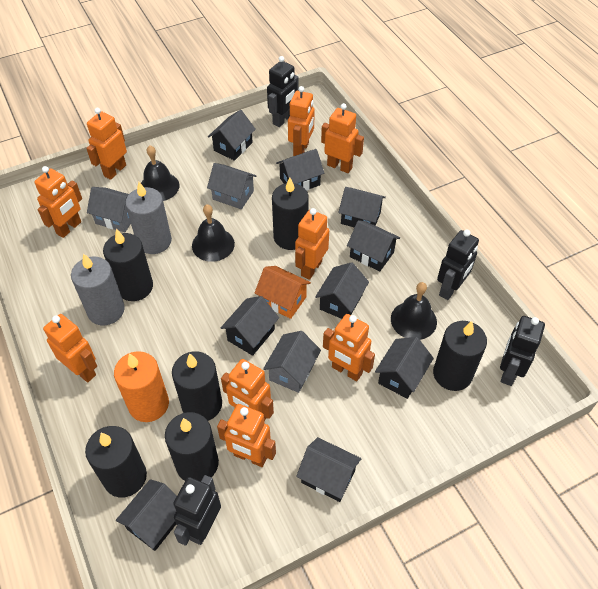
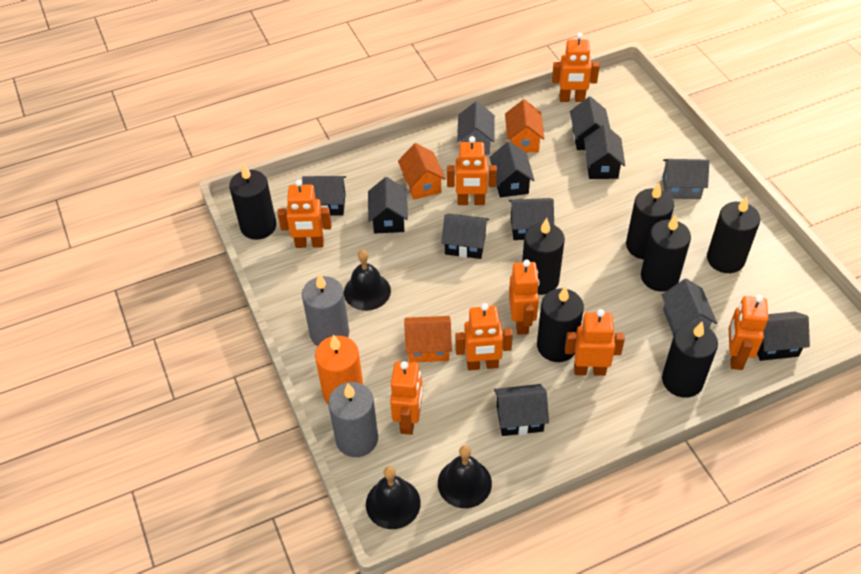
black candle: 6 -> 7
black robot: 4 -> 0
orange house: 1 -> 3
orange robot: 9 -> 8

